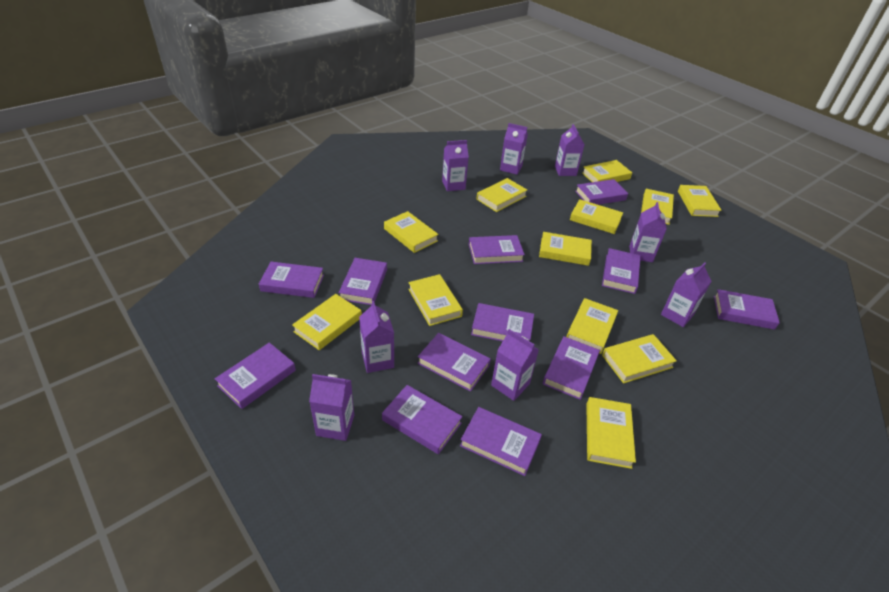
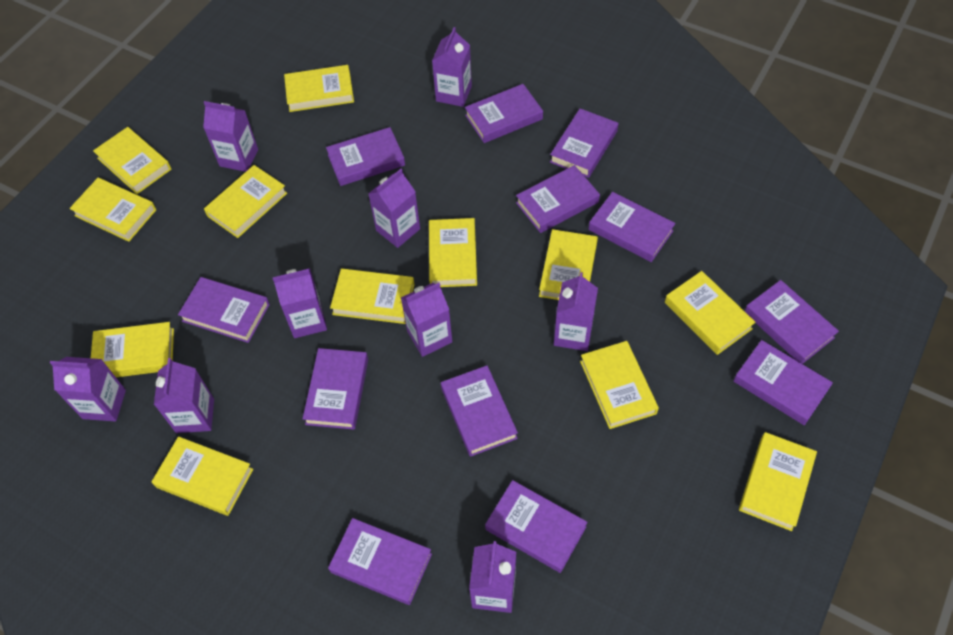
purple carton: 8 -> 9

